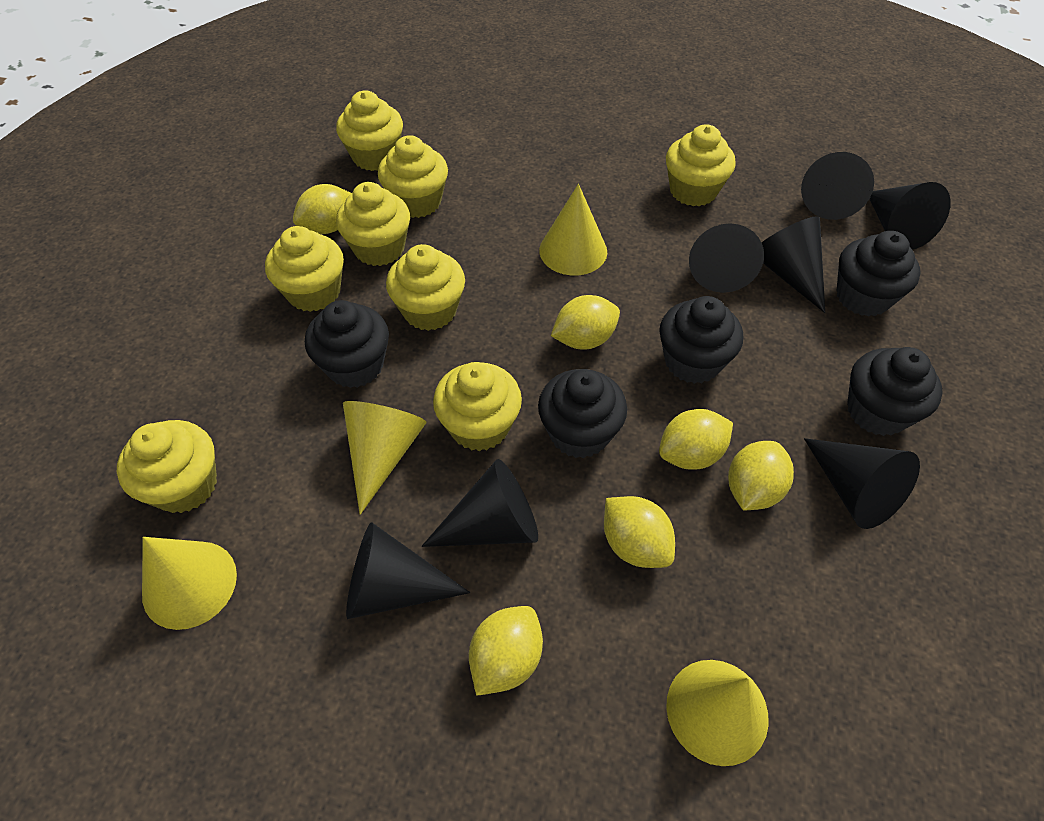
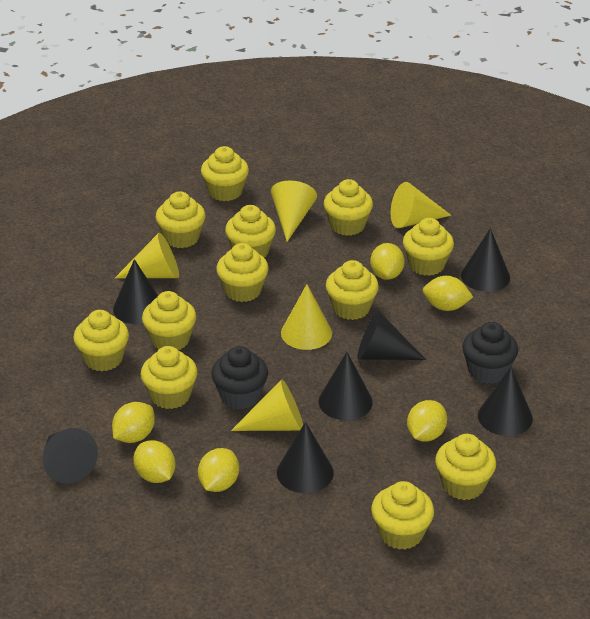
black cupcake: 5 -> 2
yellow cone: 4 -> 5
yellow cupcake: 8 -> 12

